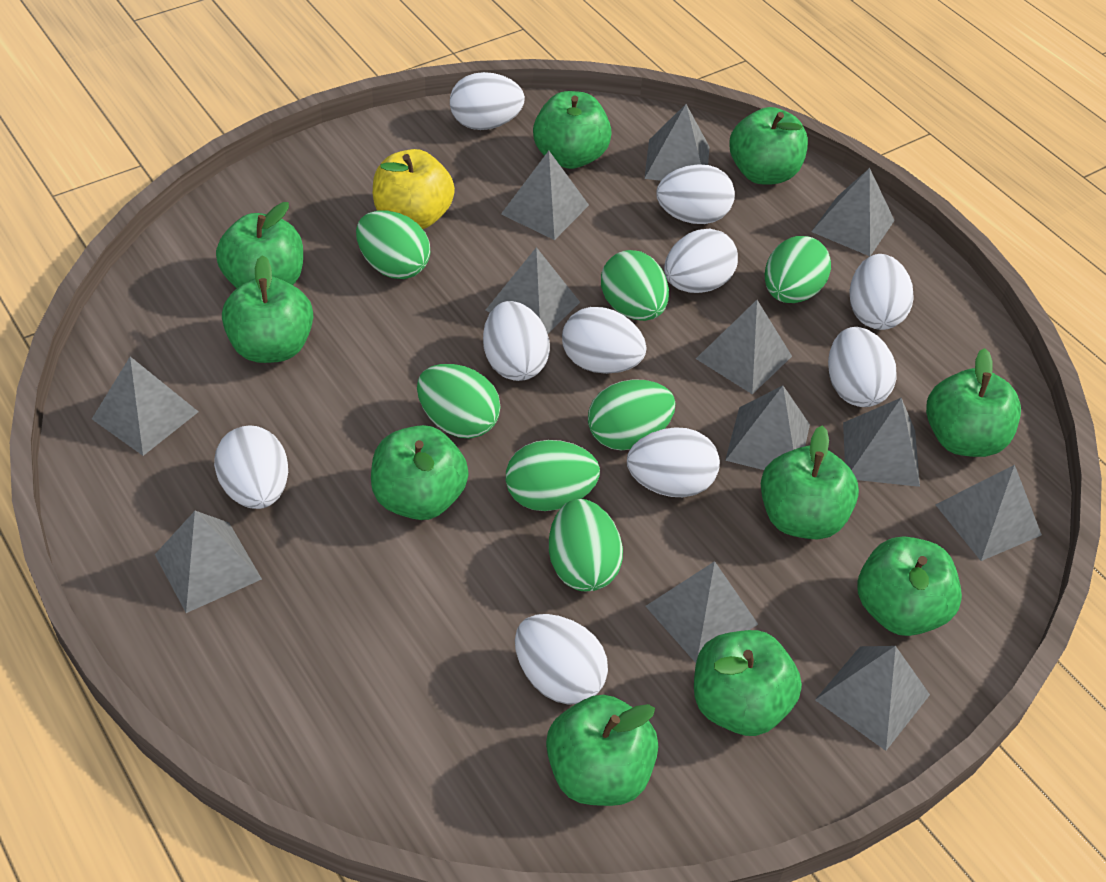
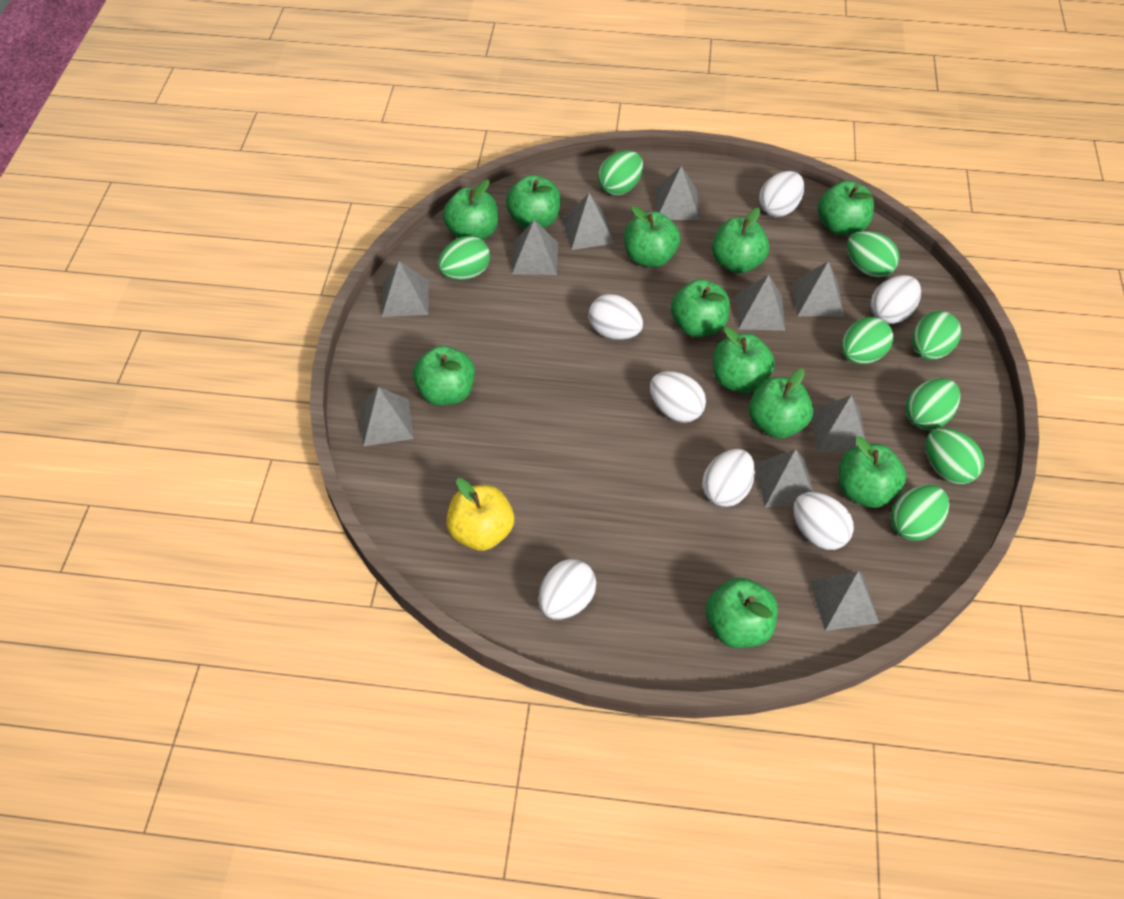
green apple: 10 -> 11
green egg: 7 -> 8
grey pyramid: 12 -> 10
white egg: 10 -> 7

